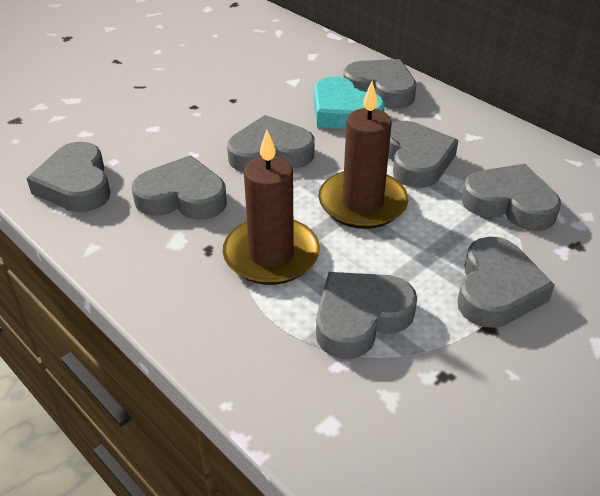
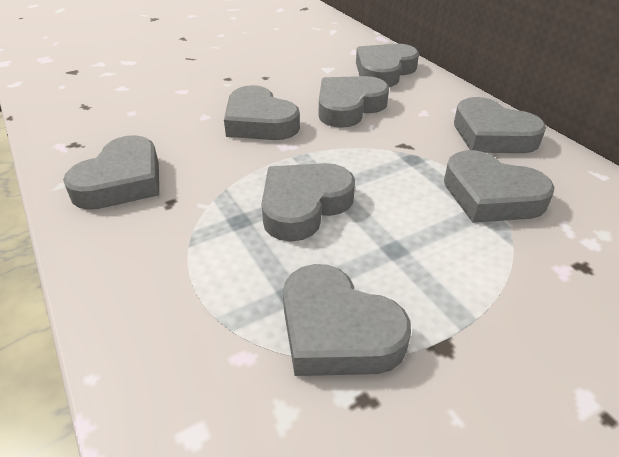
brown candle: 2 -> 0
turquoise heart: 1 -> 0

